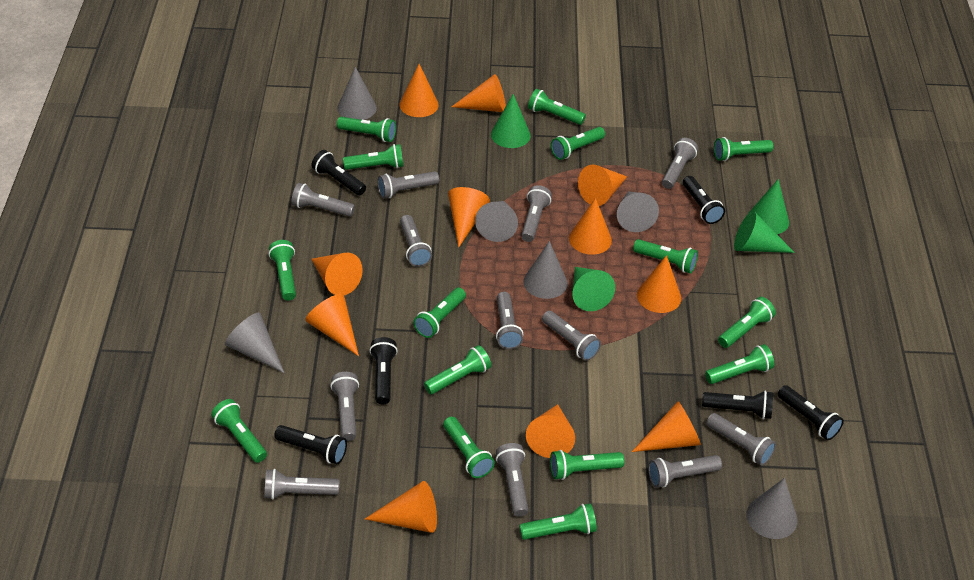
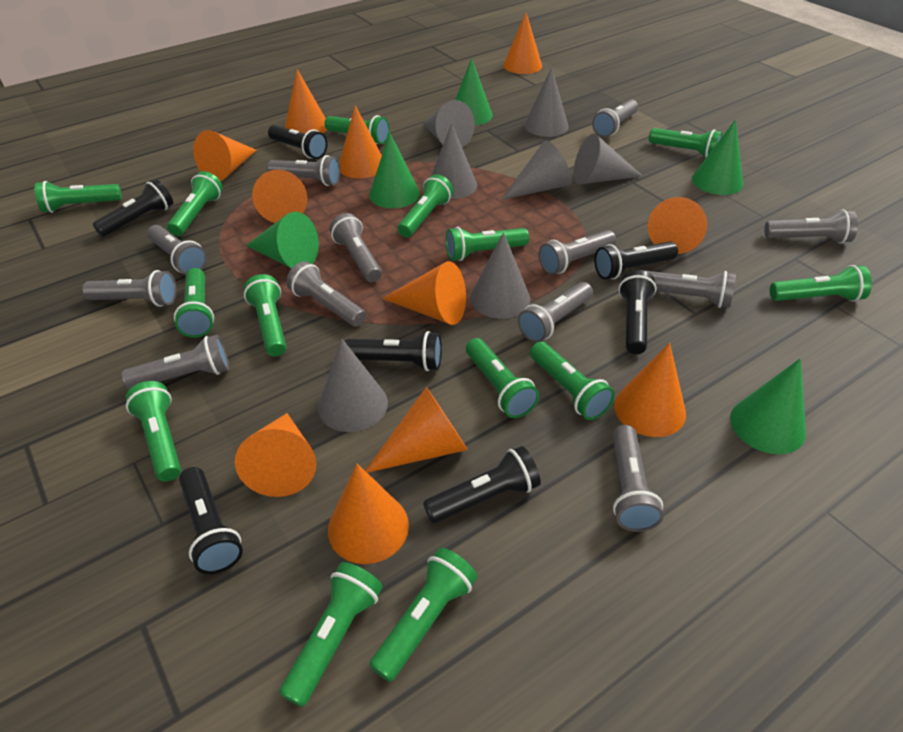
black flashlight: 6 -> 7
green cone: 4 -> 5
green flashlight: 15 -> 14
grey cone: 6 -> 7

